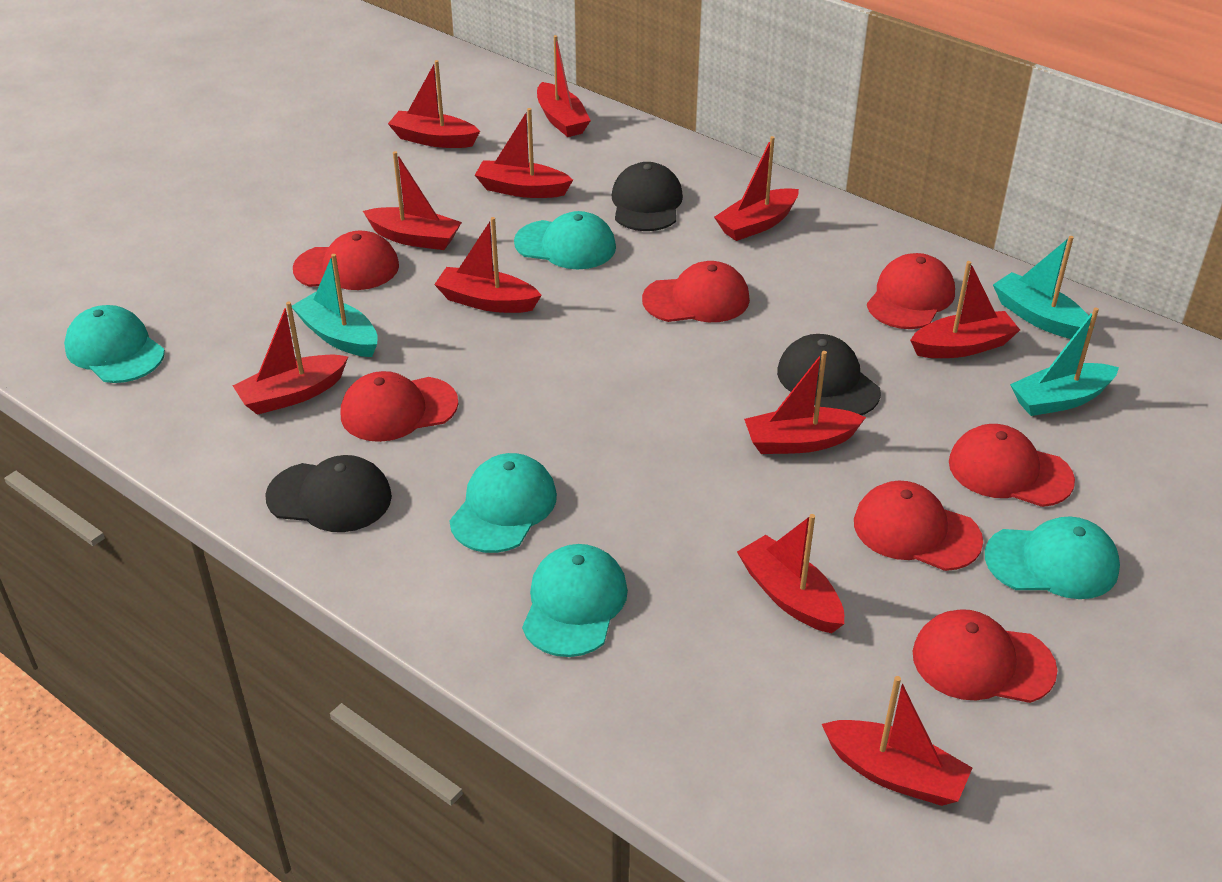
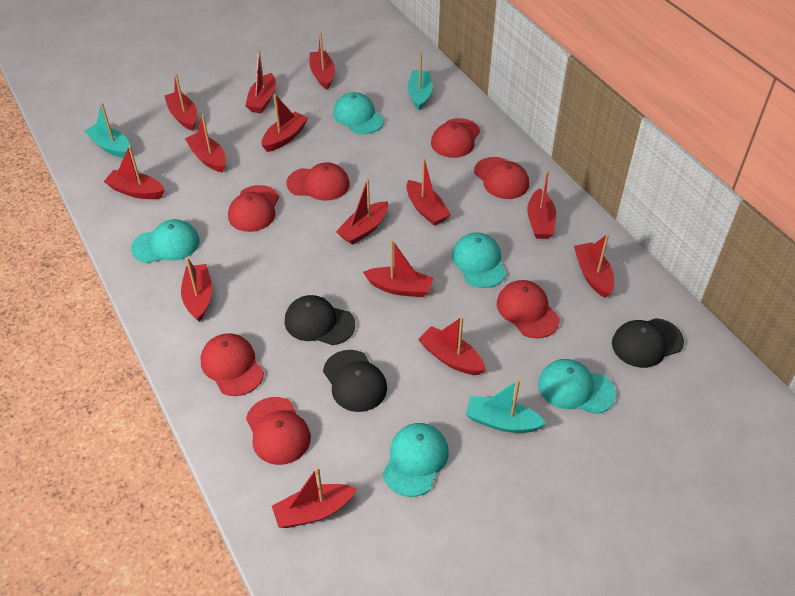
red boat: 11 -> 14

